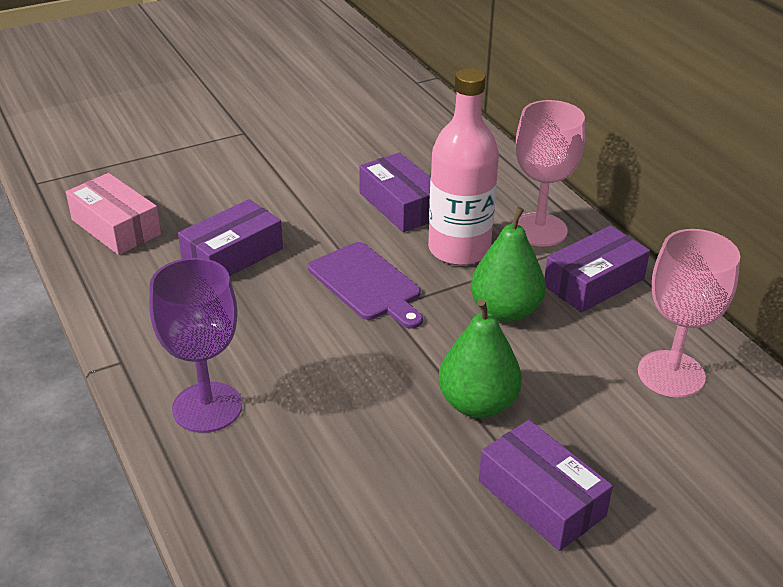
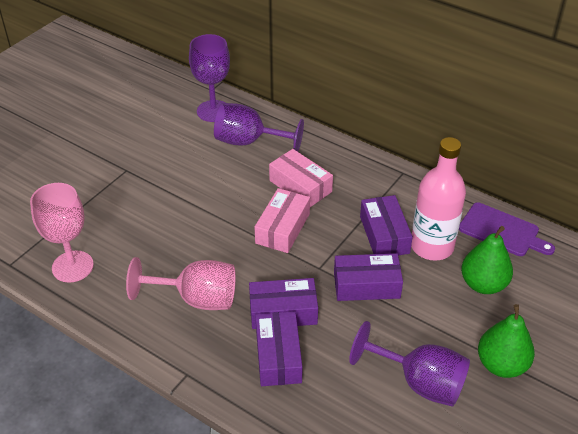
pink box: 1 -> 2
purple goblet: 1 -> 3

